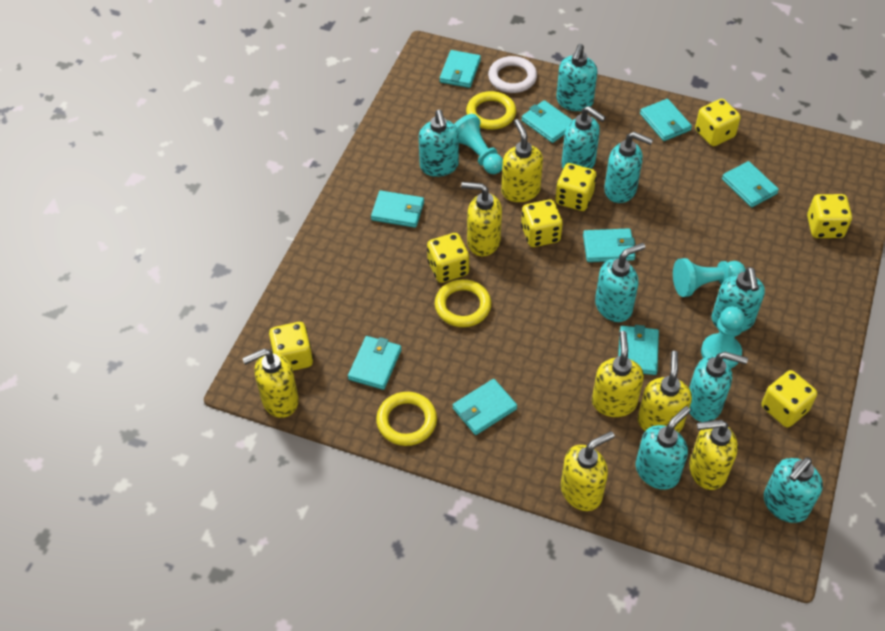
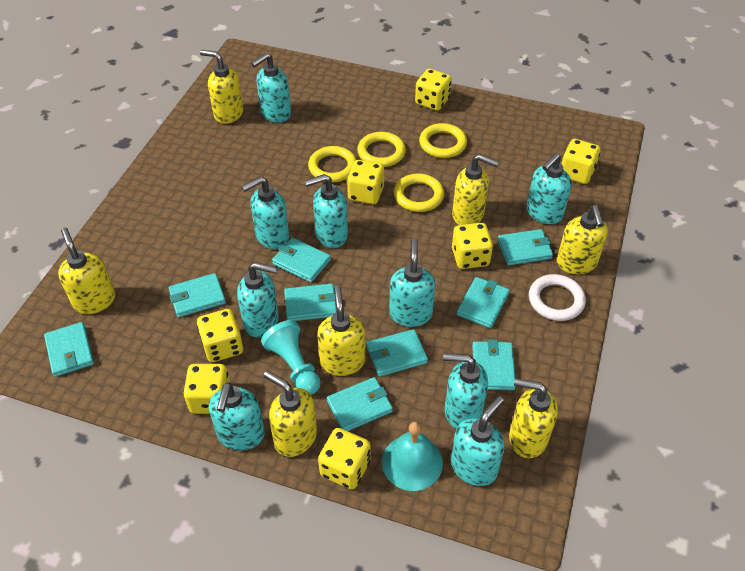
turquoise bell: 0 -> 1
turquoise pawn: 3 -> 1
yellow ring: 3 -> 4

